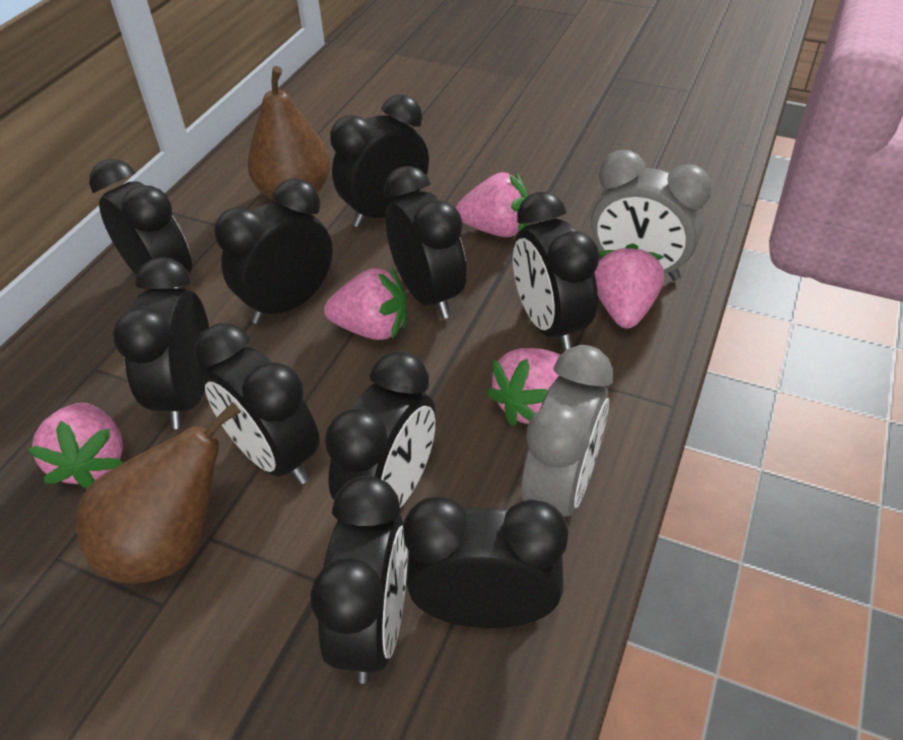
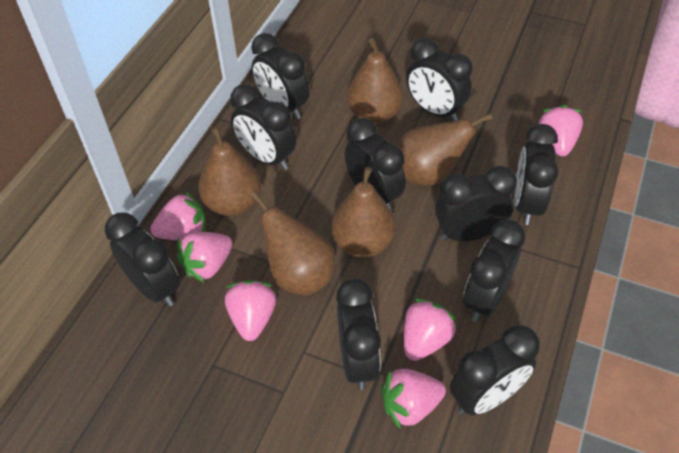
brown pear: 2 -> 5
grey clock: 2 -> 0
pink strawberry: 5 -> 6

